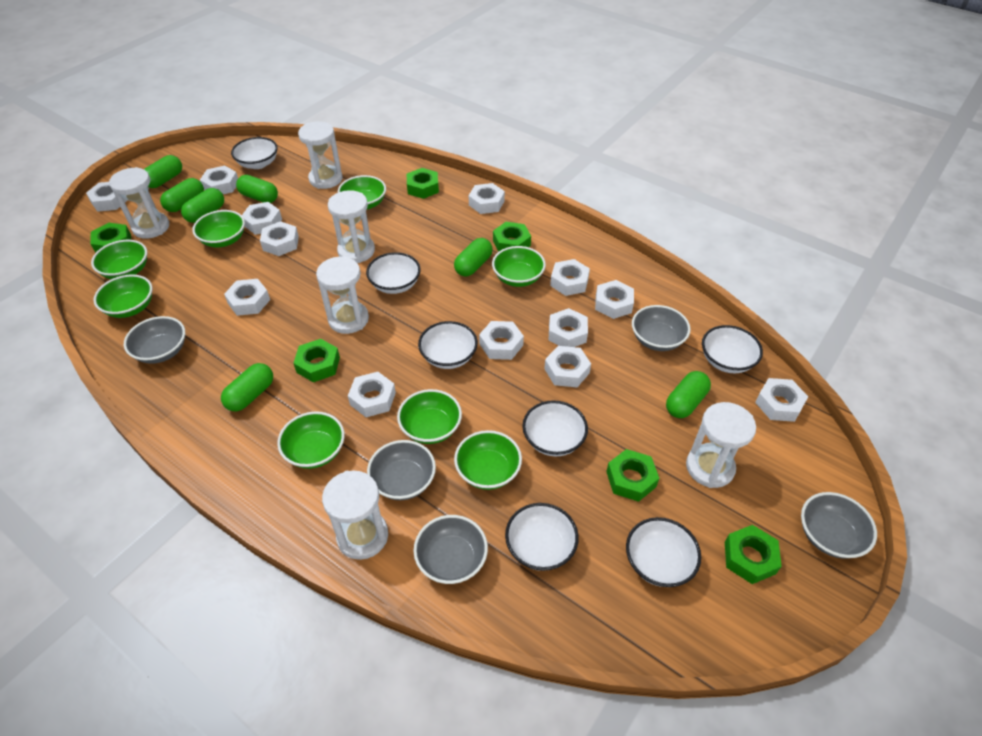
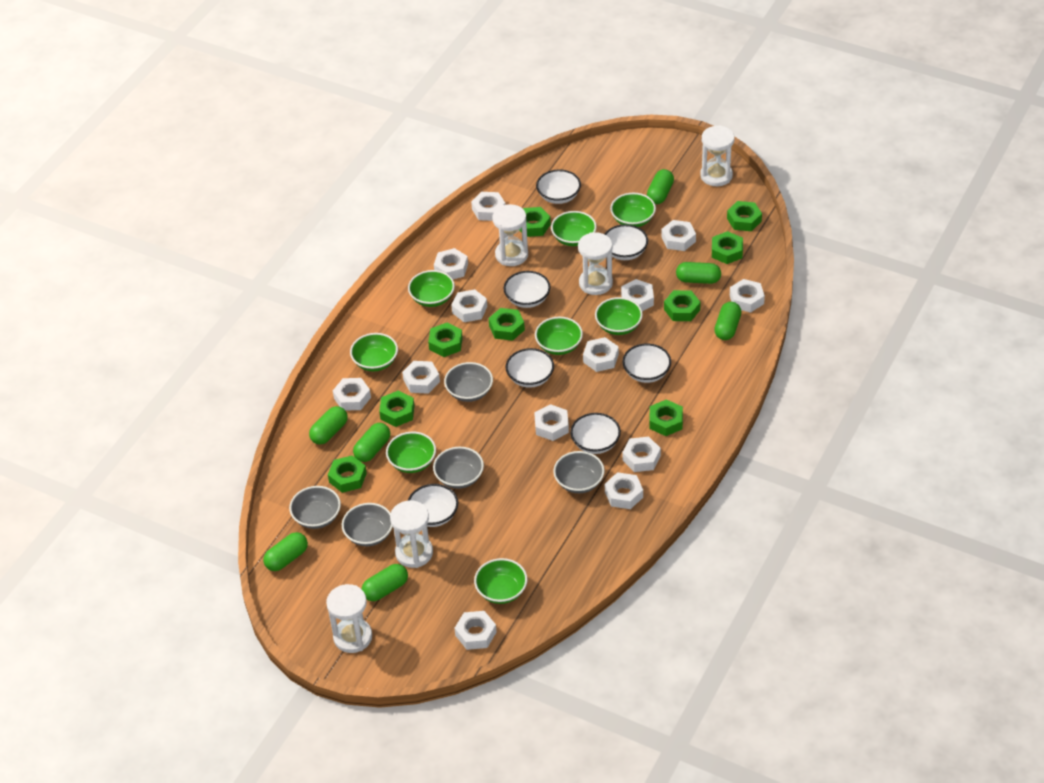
green nut: 6 -> 9
white hourglass: 6 -> 5

